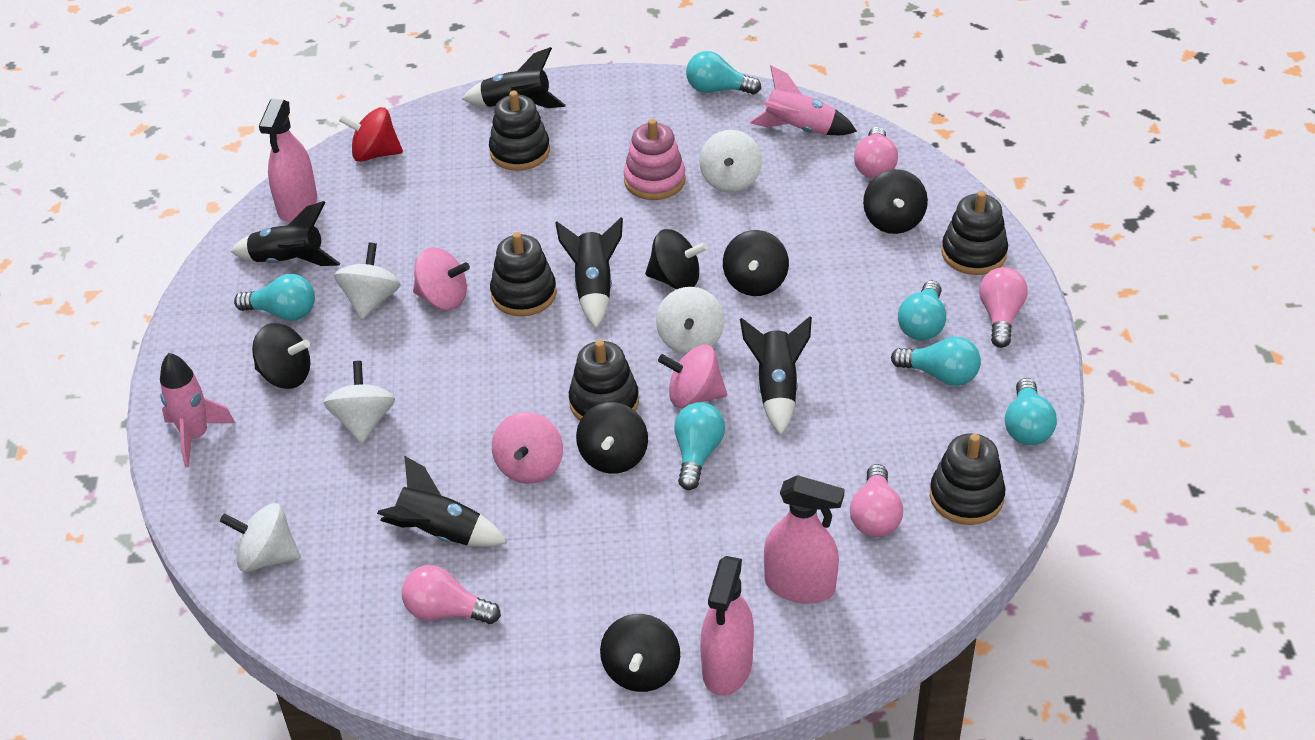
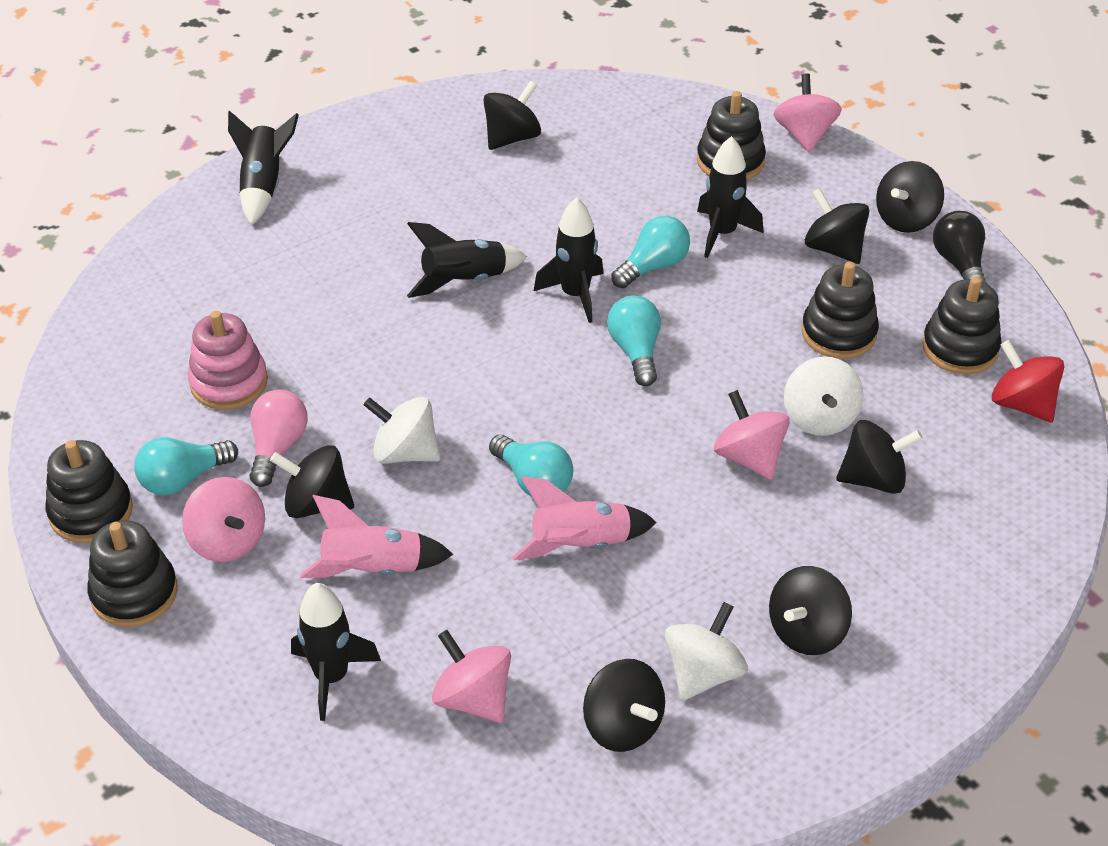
black light bulb: 0 -> 1
black spinning top: 6 -> 7
pink light bulb: 4 -> 1
pink spinning top: 3 -> 4
pink spray bottle: 3 -> 0
turquoise light bulb: 6 -> 4
white spinning top: 5 -> 3

